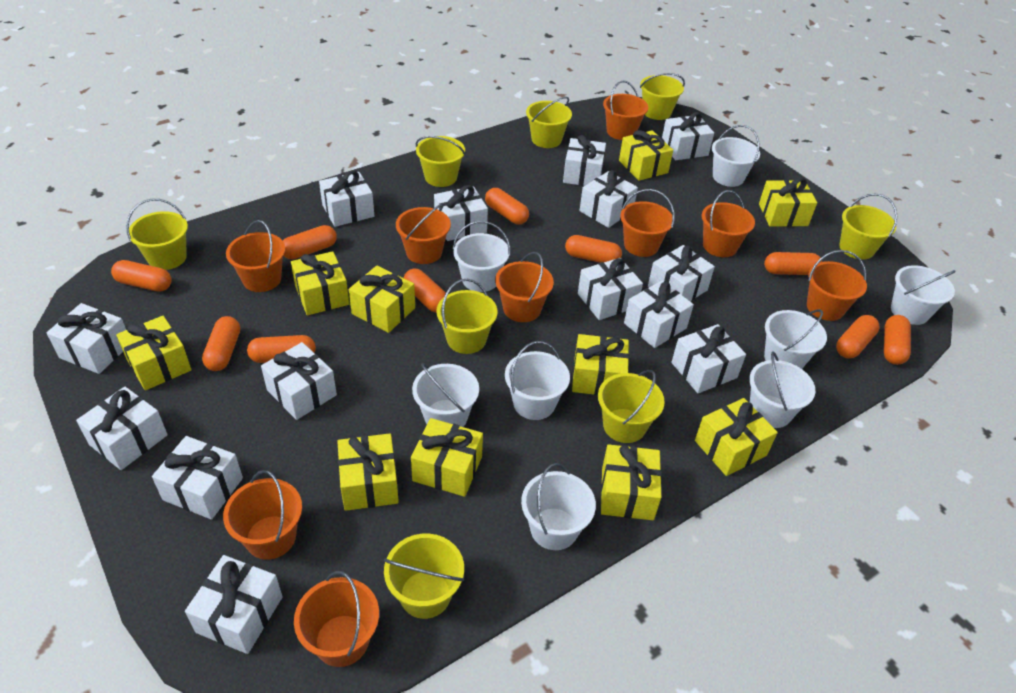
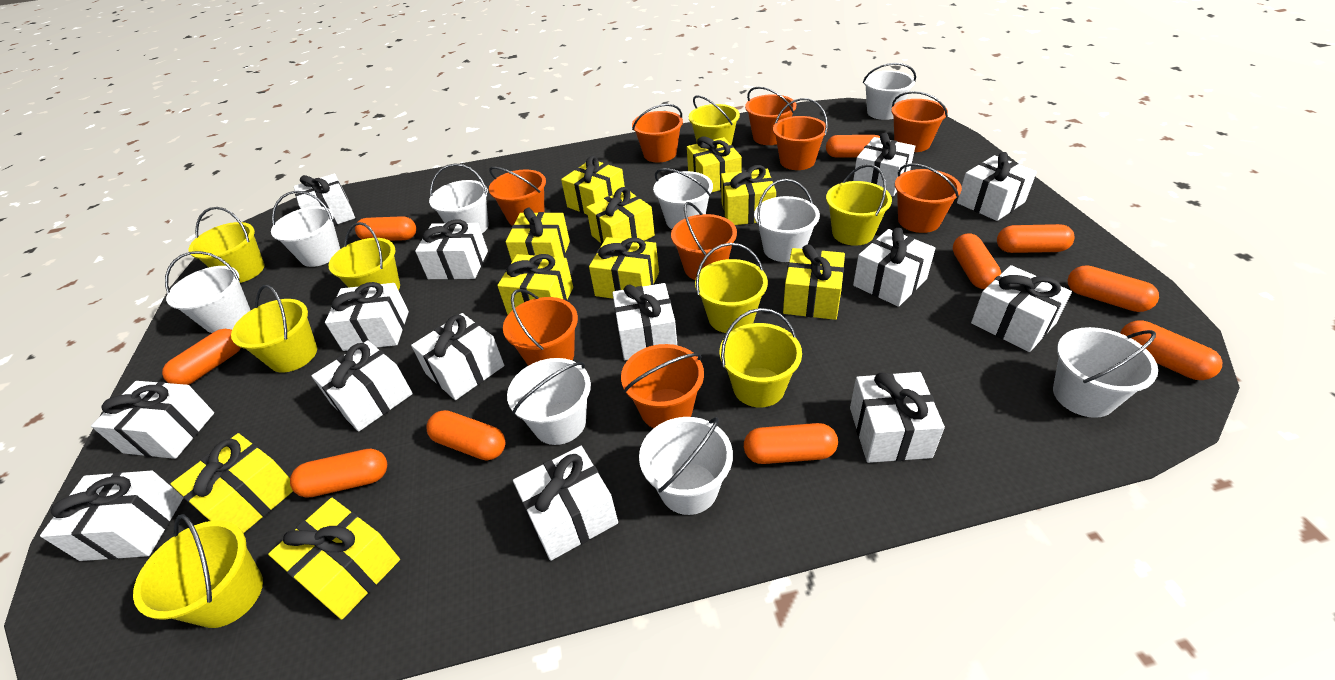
white bucket: 8 -> 9

